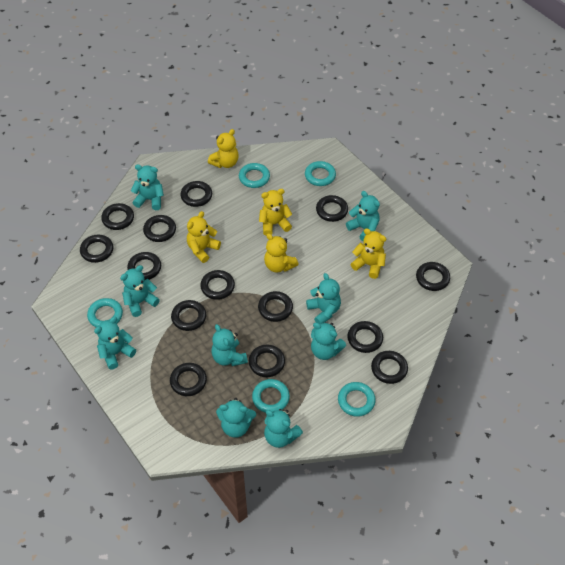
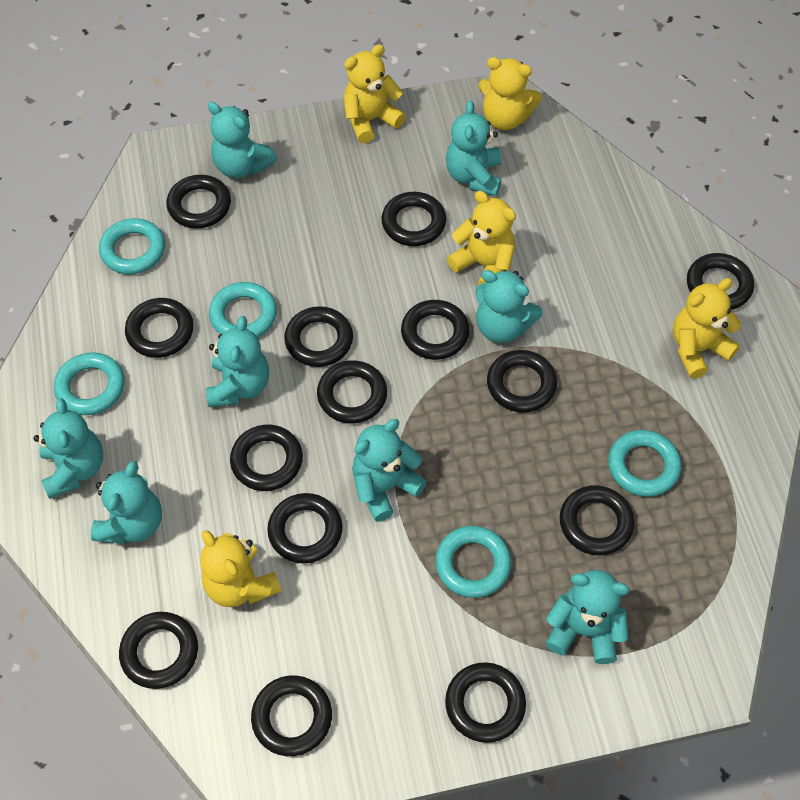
turquoise teddy bear: 9 -> 8

